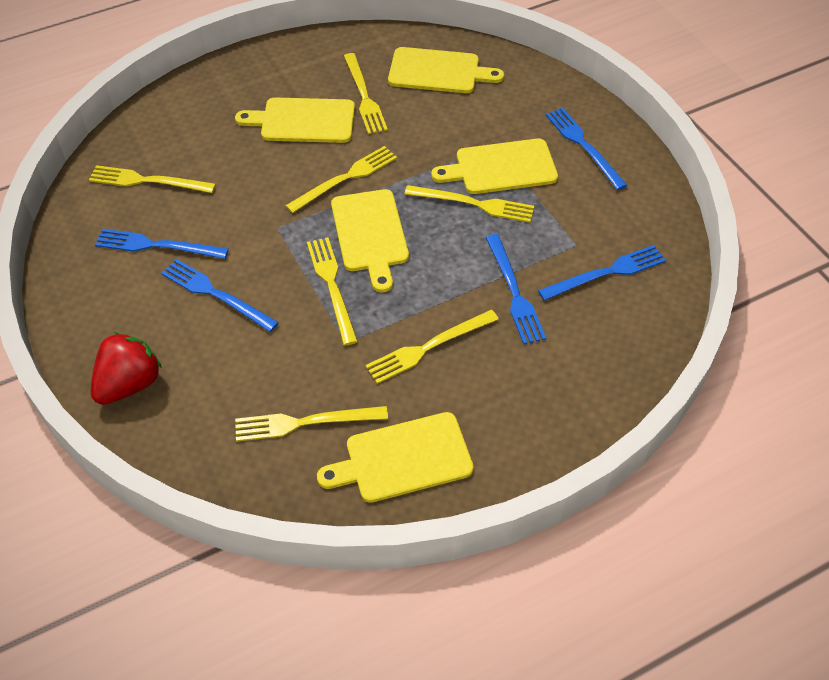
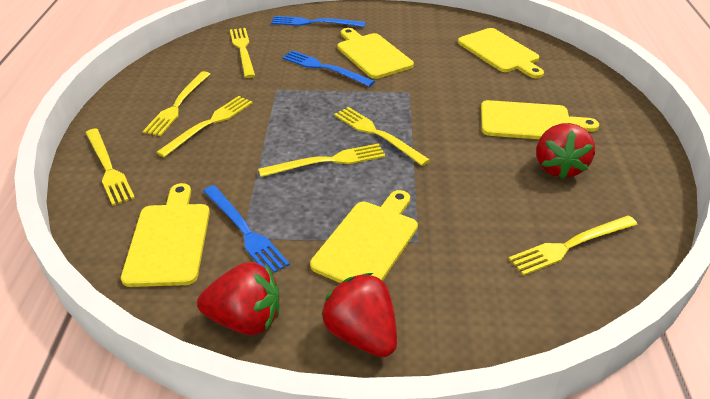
blue fork: 5 -> 3
red strawberry: 1 -> 3

